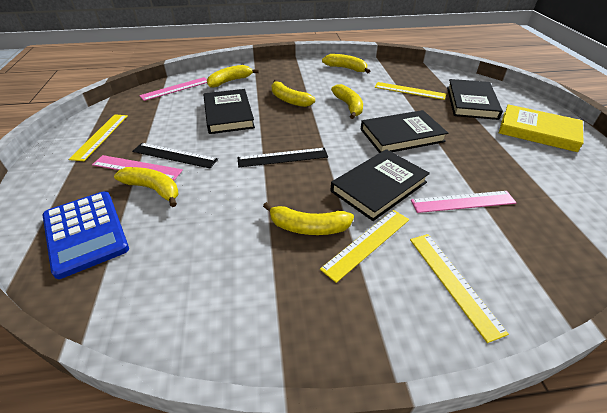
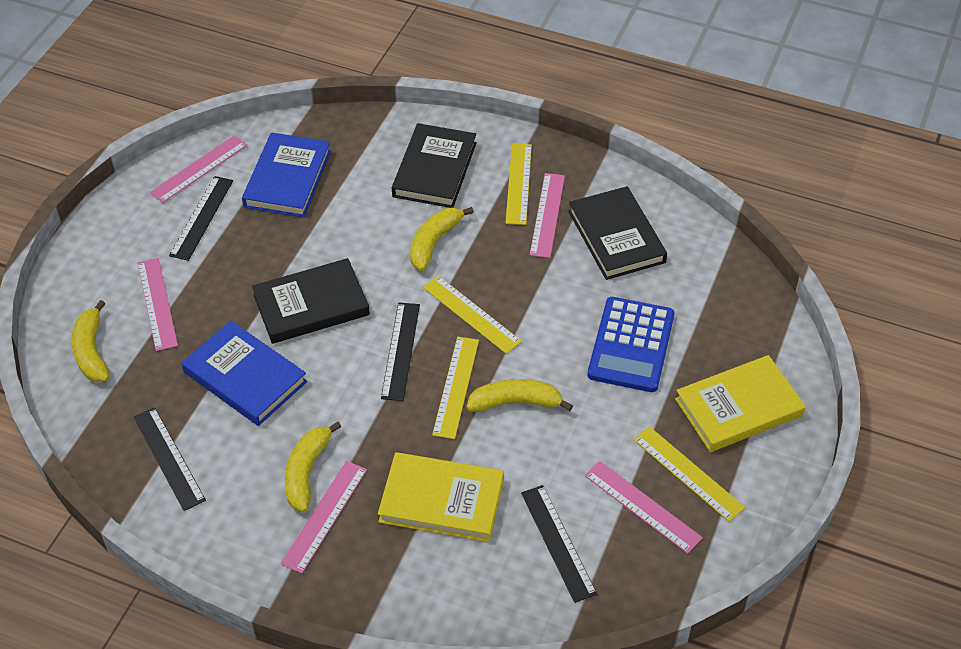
black book: 4 -> 3
black ruler: 2 -> 4
blue book: 0 -> 2
pink ruler: 3 -> 5
yellow banana: 6 -> 4
yellow book: 1 -> 2

